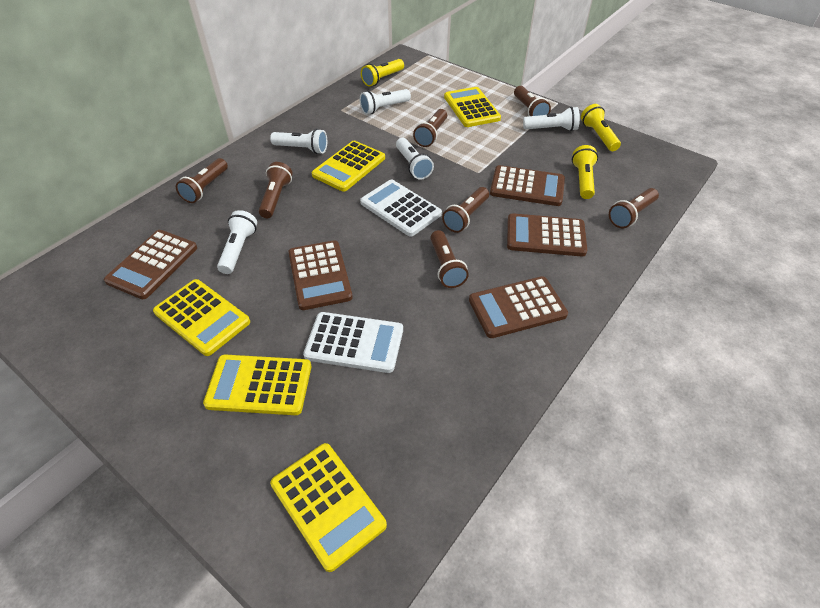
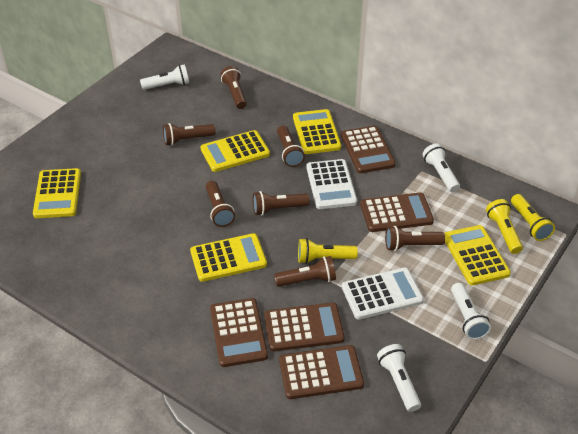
white flashlight: 5 -> 4

